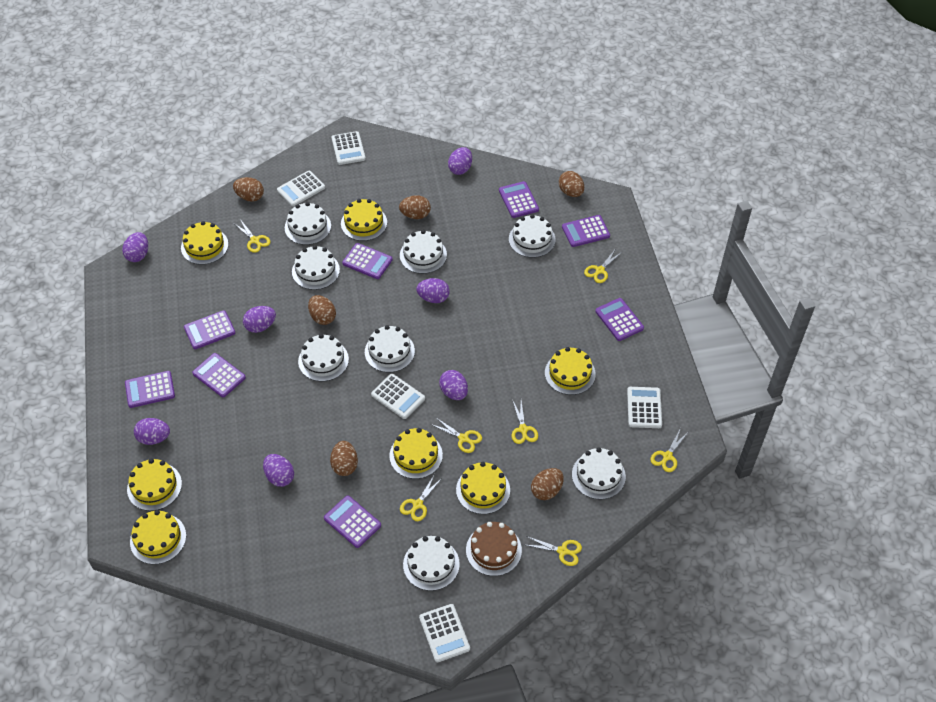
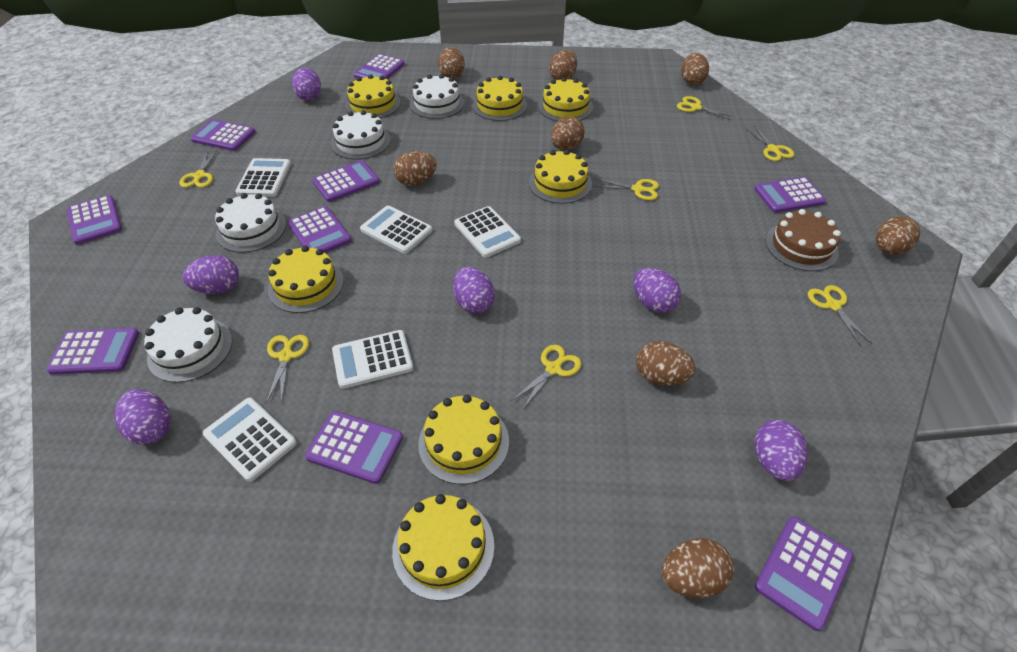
brown egg: 6 -> 8
purple calculator: 8 -> 9
purple egg: 7 -> 6
white cake: 8 -> 4

